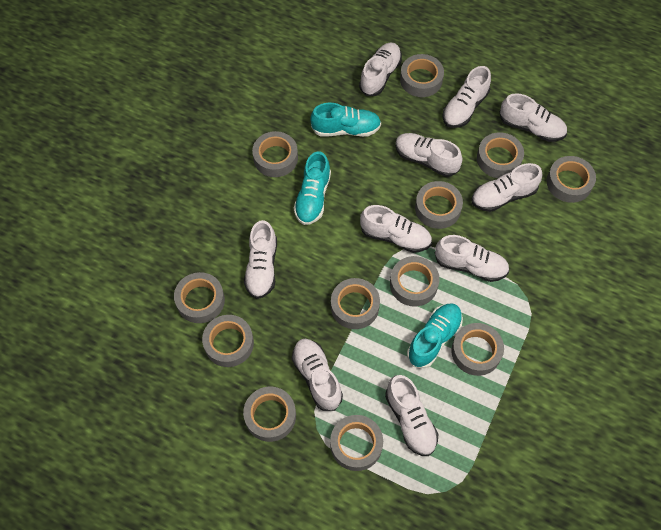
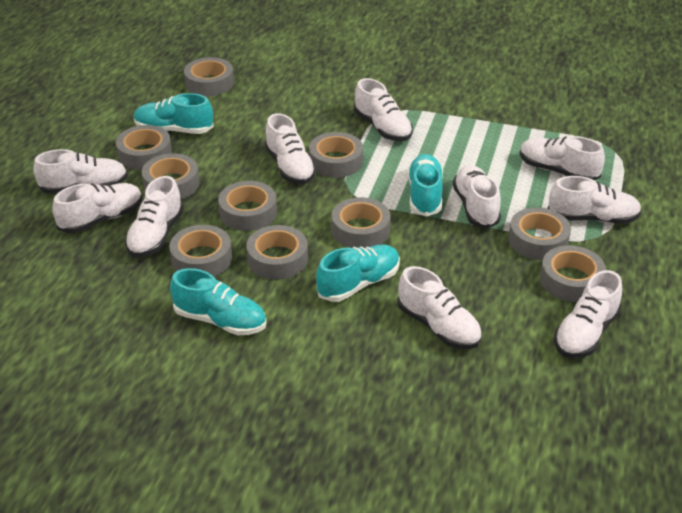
grey tape: 12 -> 10
turquoise shoe: 3 -> 4

